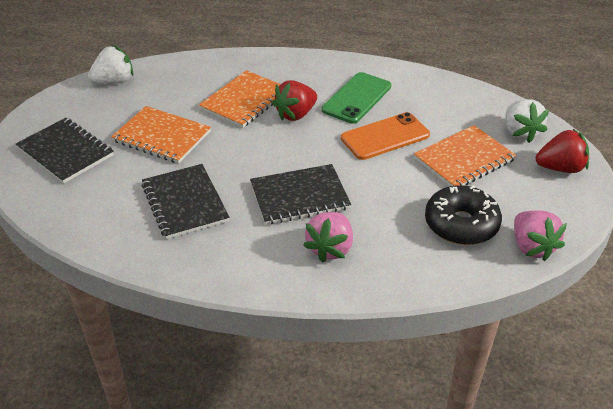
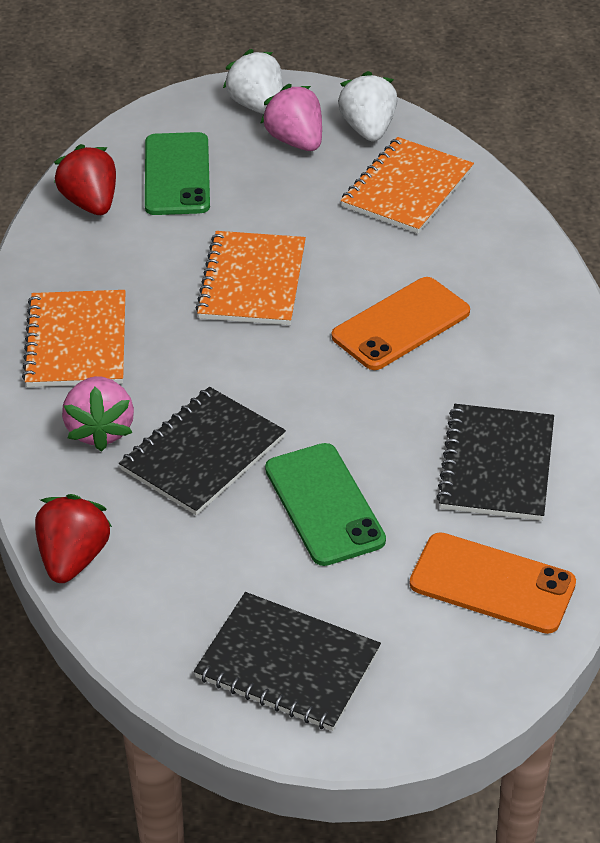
black donut: 1 -> 0
green phone: 1 -> 2
orange phone: 1 -> 2

